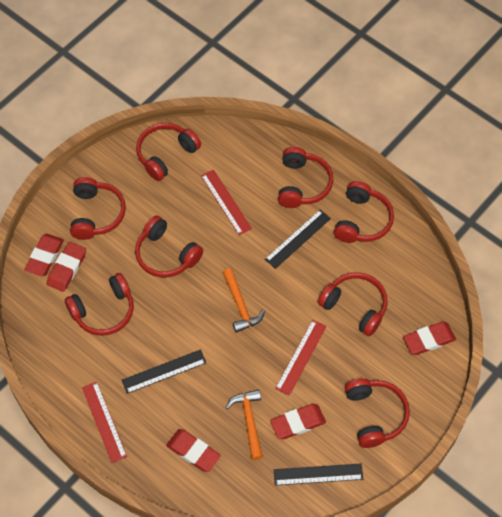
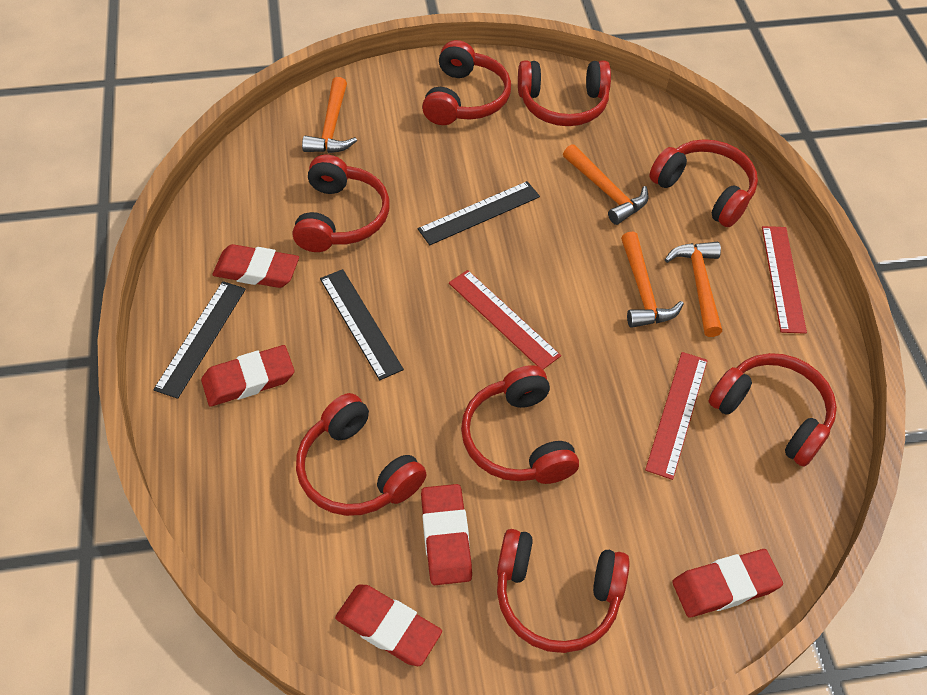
orange hammer: 2 -> 4

